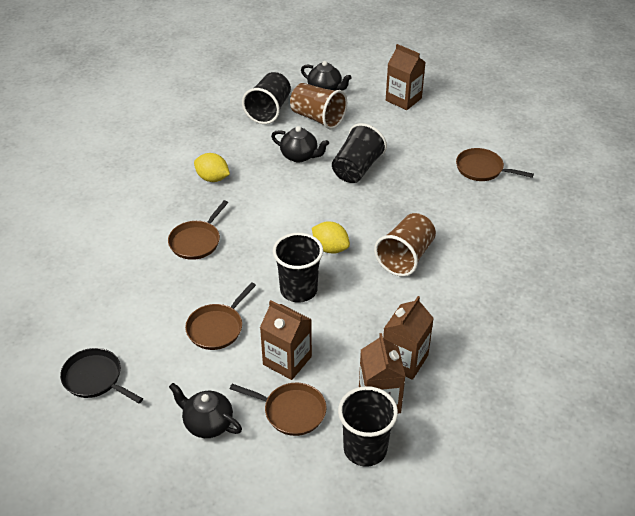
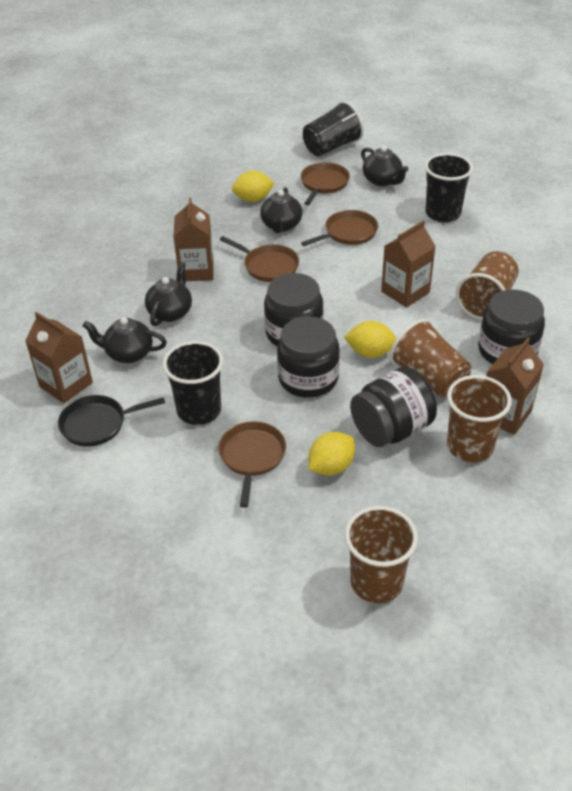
black cup: 4 -> 3
black jar: 0 -> 4
black teapot: 3 -> 4
brown cup: 2 -> 4
yellow lemon: 2 -> 3

